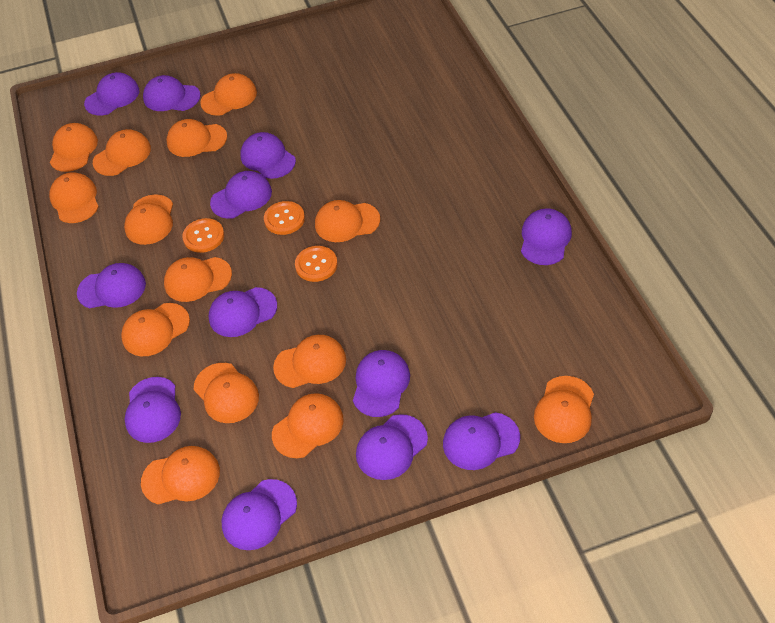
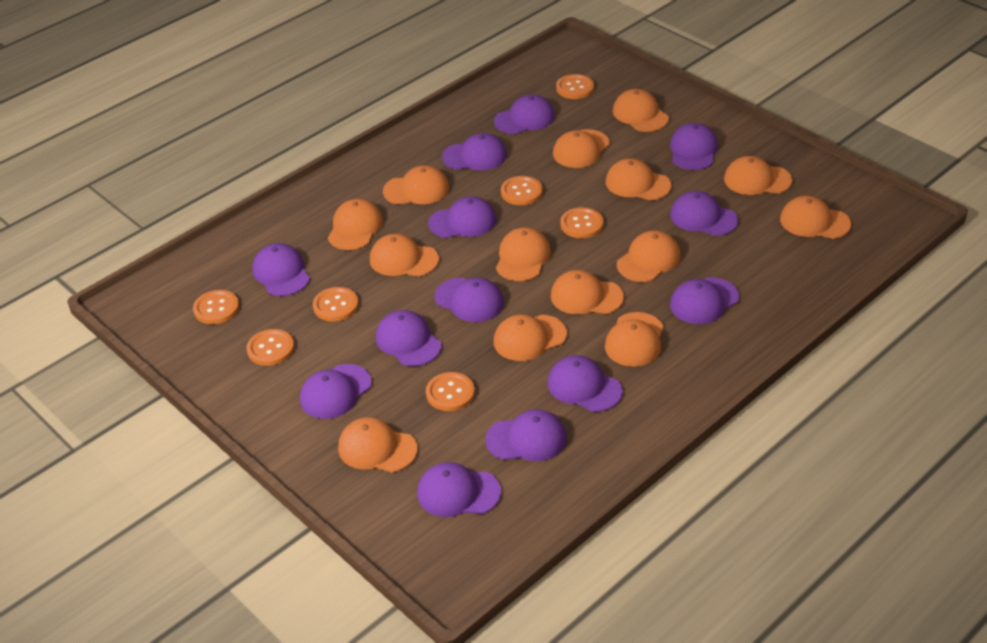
orange button: 3 -> 7
purple cap: 12 -> 13

